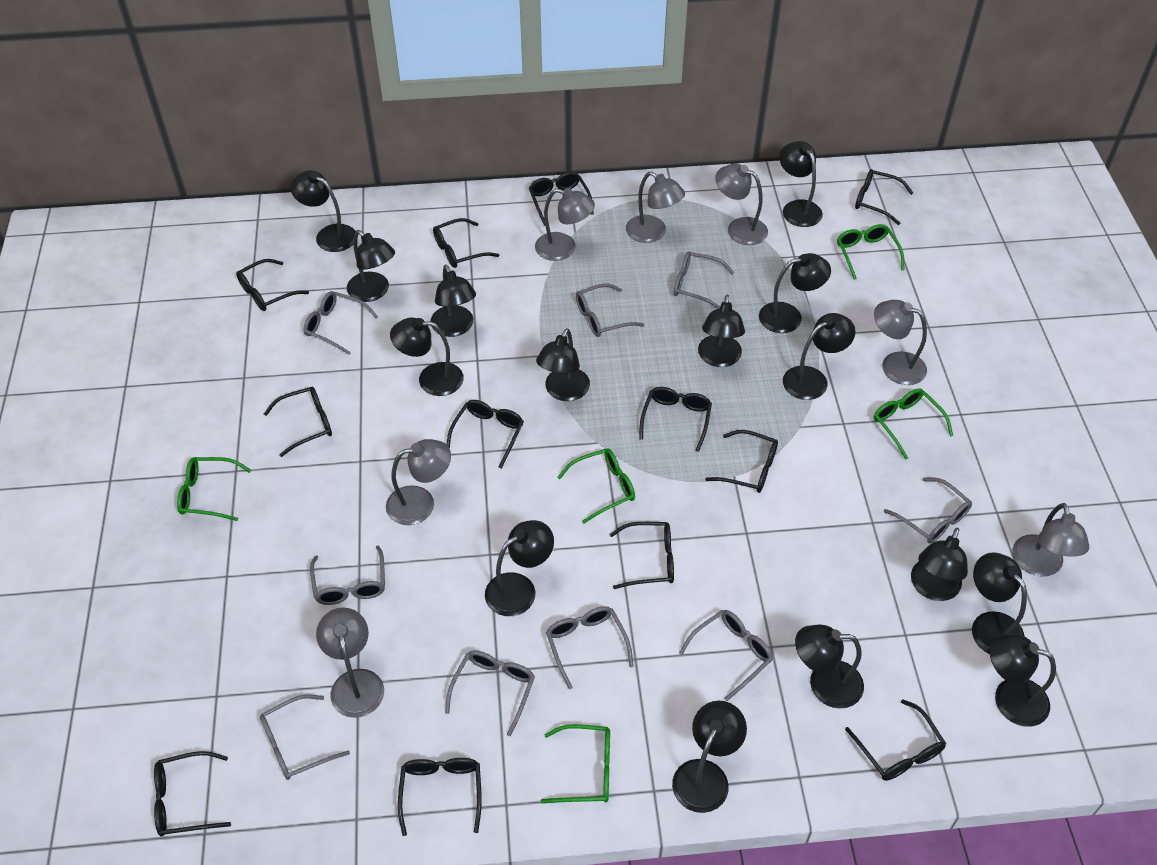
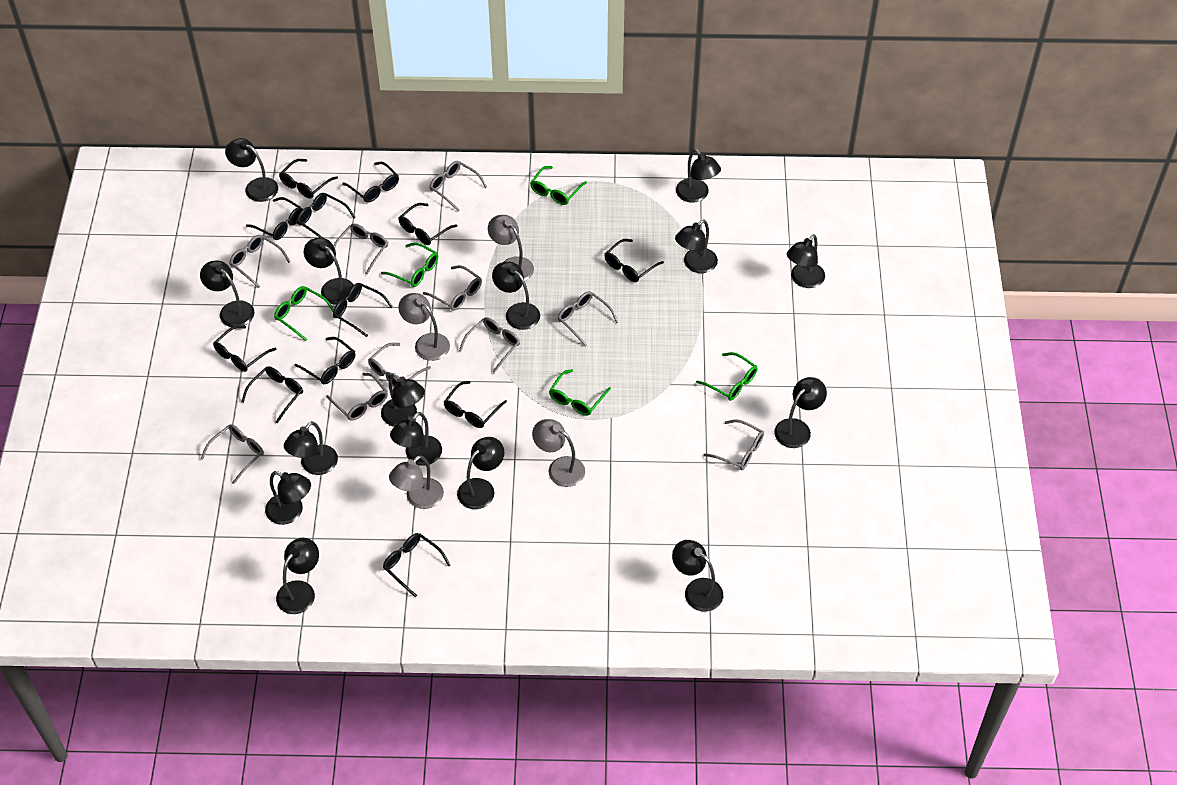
grey glasses: 9 -> 10
grey lamp: 7 -> 4

